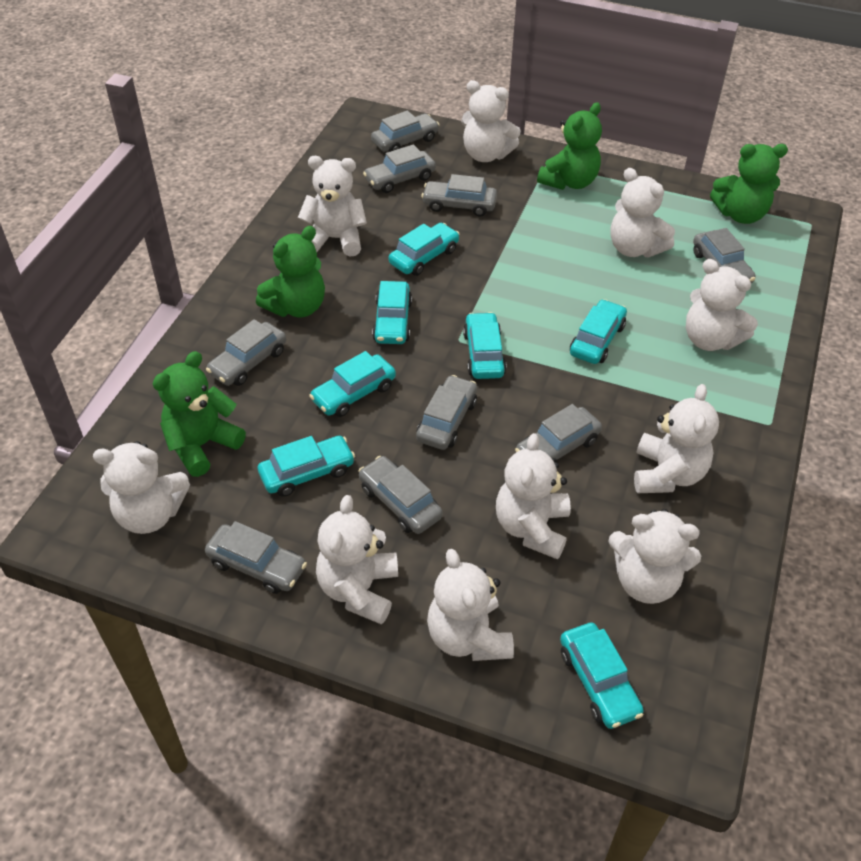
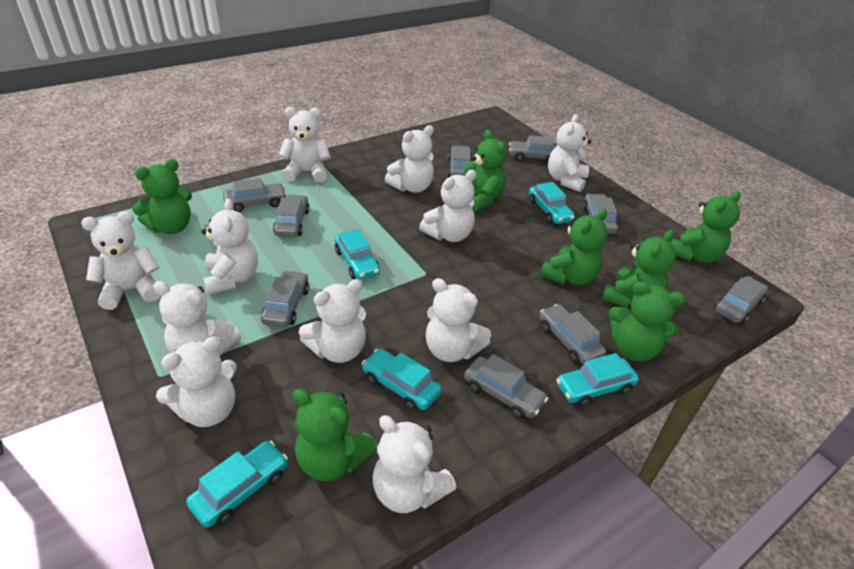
green teddy bear: 4 -> 7
turquoise car: 7 -> 5
white teddy bear: 10 -> 11

